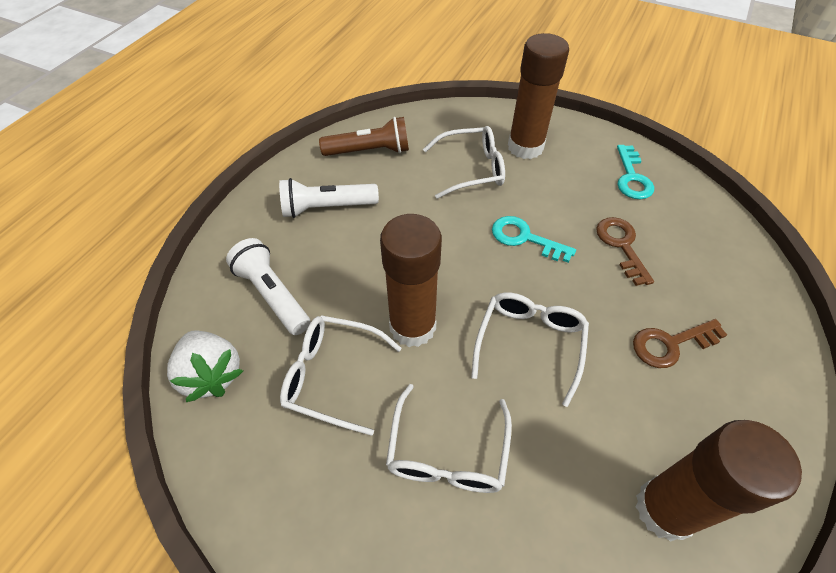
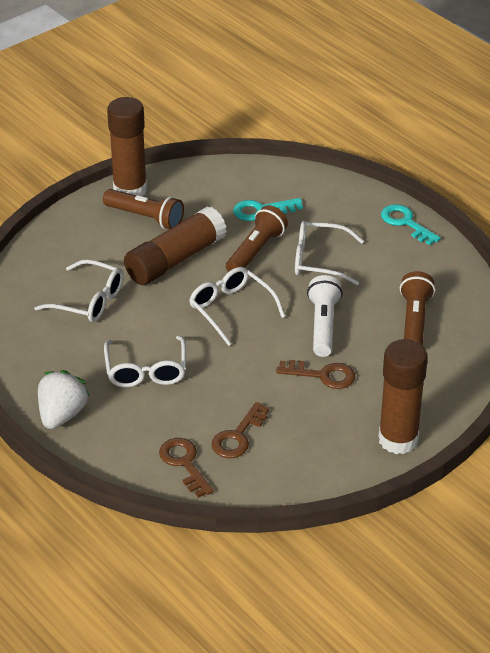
brown flashlight: 1 -> 3
brown key: 2 -> 3
white flashlight: 2 -> 1

